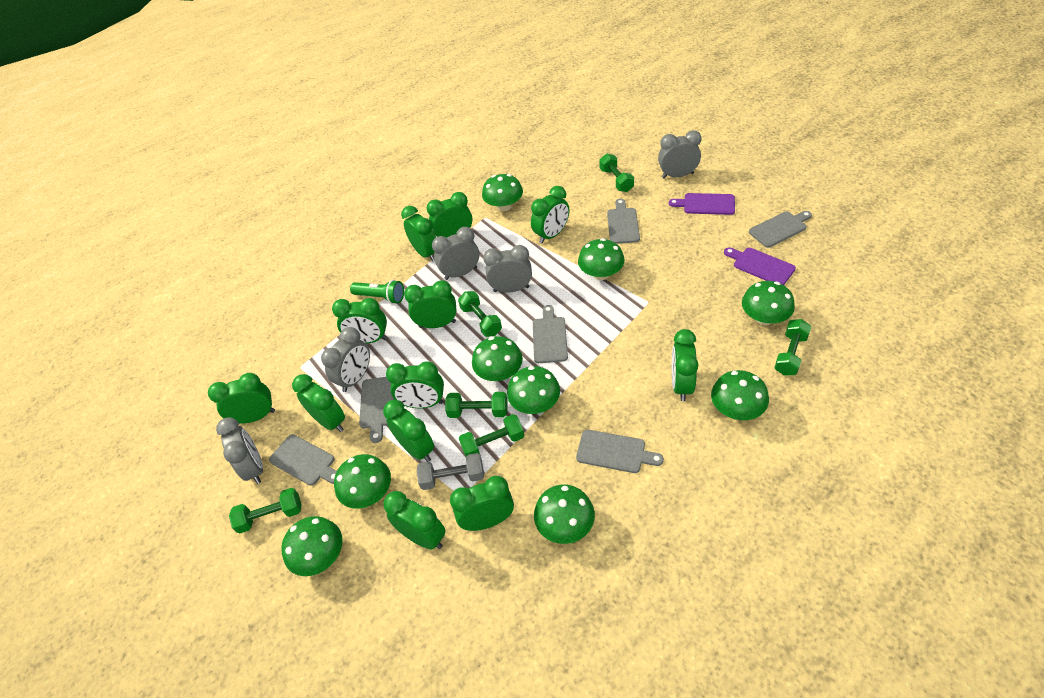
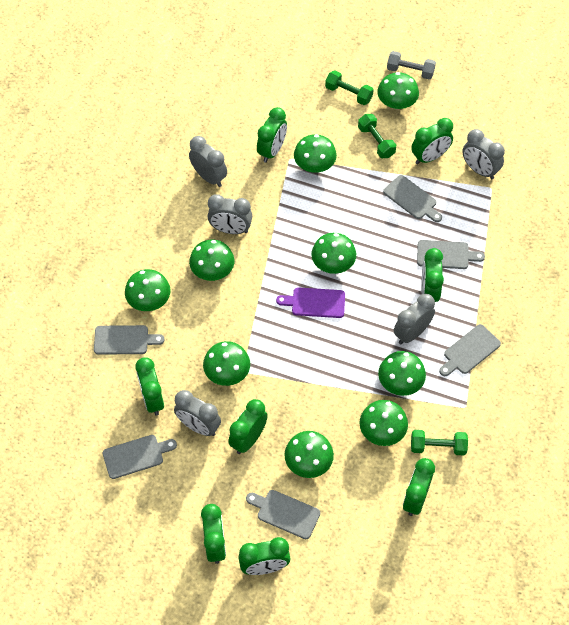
green clock: 12 -> 8
green dumbbell: 6 -> 3
green flashlight: 1 -> 0
purple cutting board: 2 -> 1

